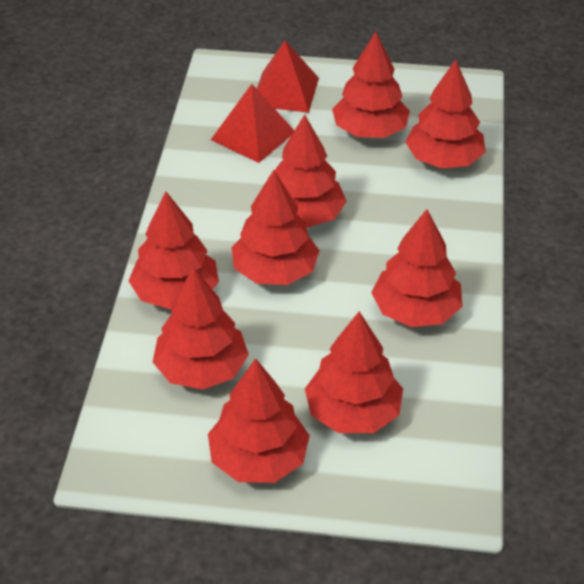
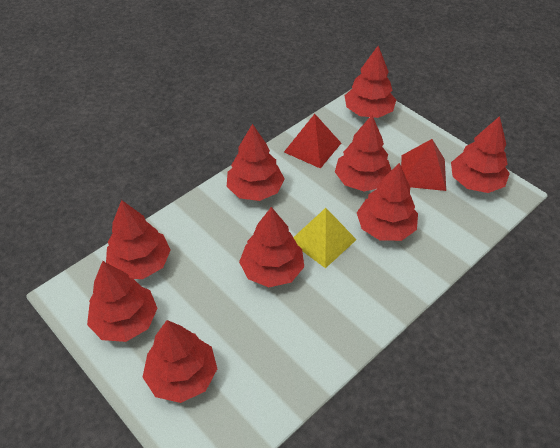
yellow pyramid: 0 -> 1

